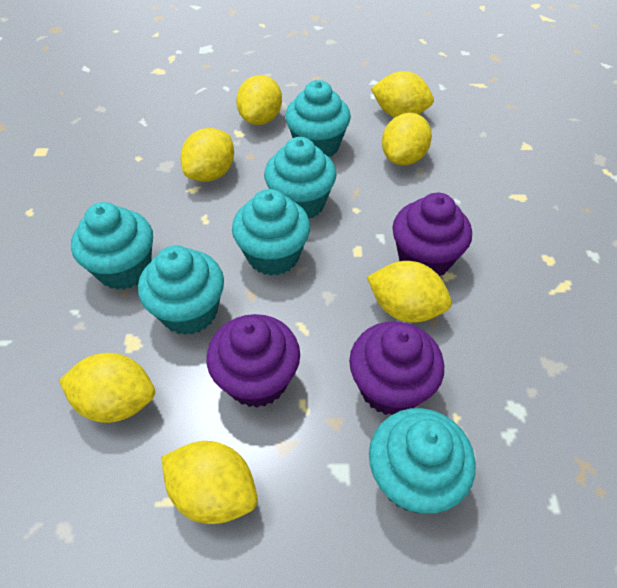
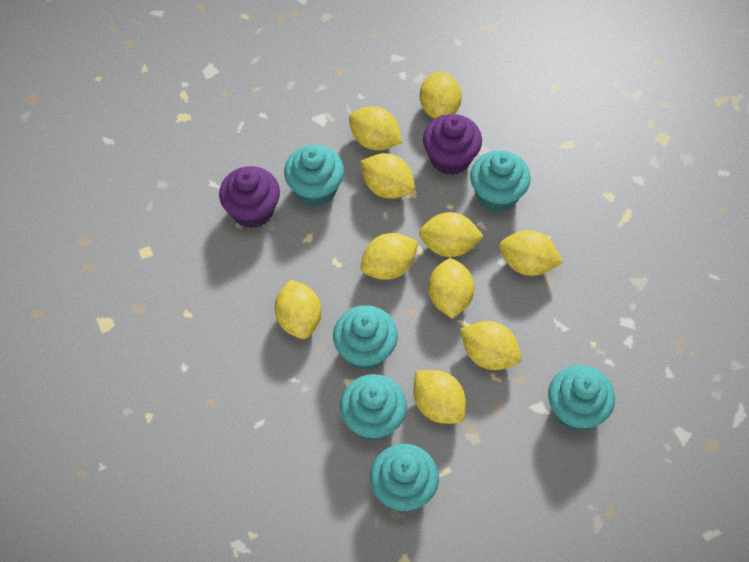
purple cupcake: 3 -> 2
yellow lemon: 7 -> 10

